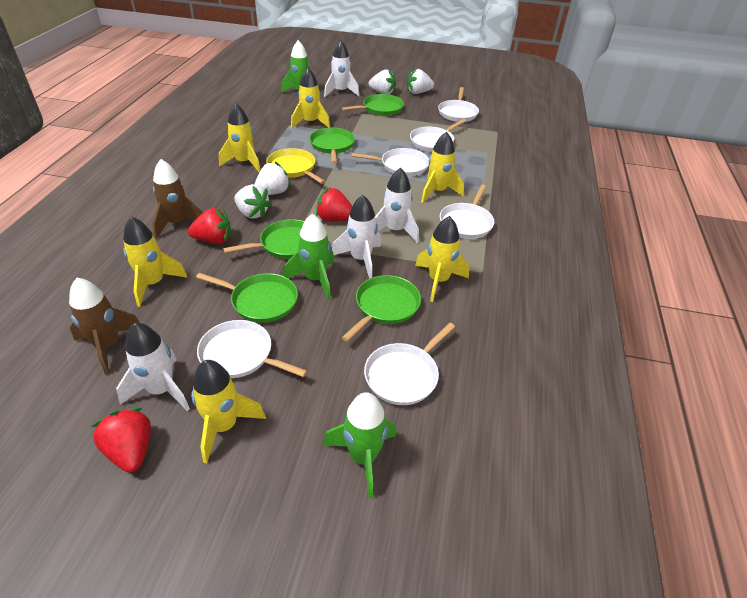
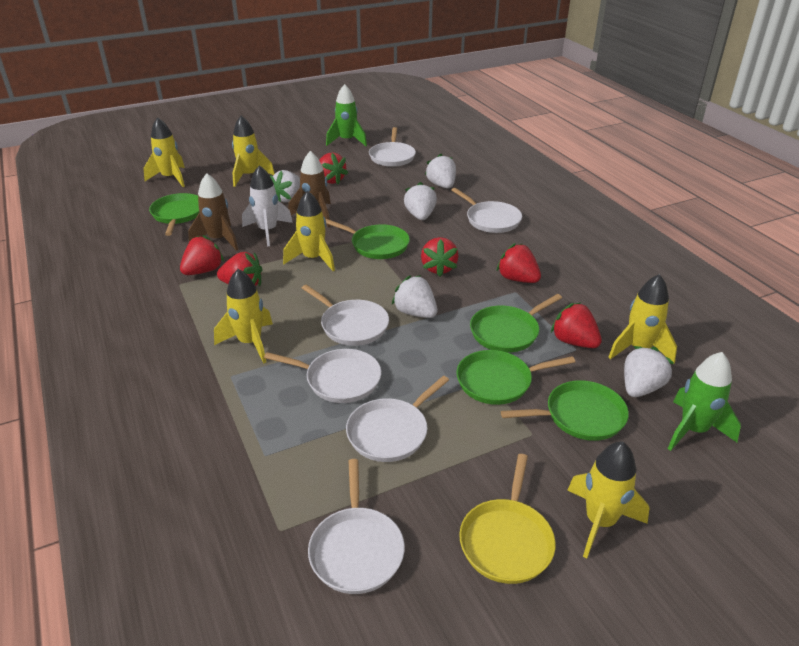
green rocket: 3 -> 2
red strawberry: 3 -> 6
white rocket: 4 -> 1
white strawberry: 4 -> 5

